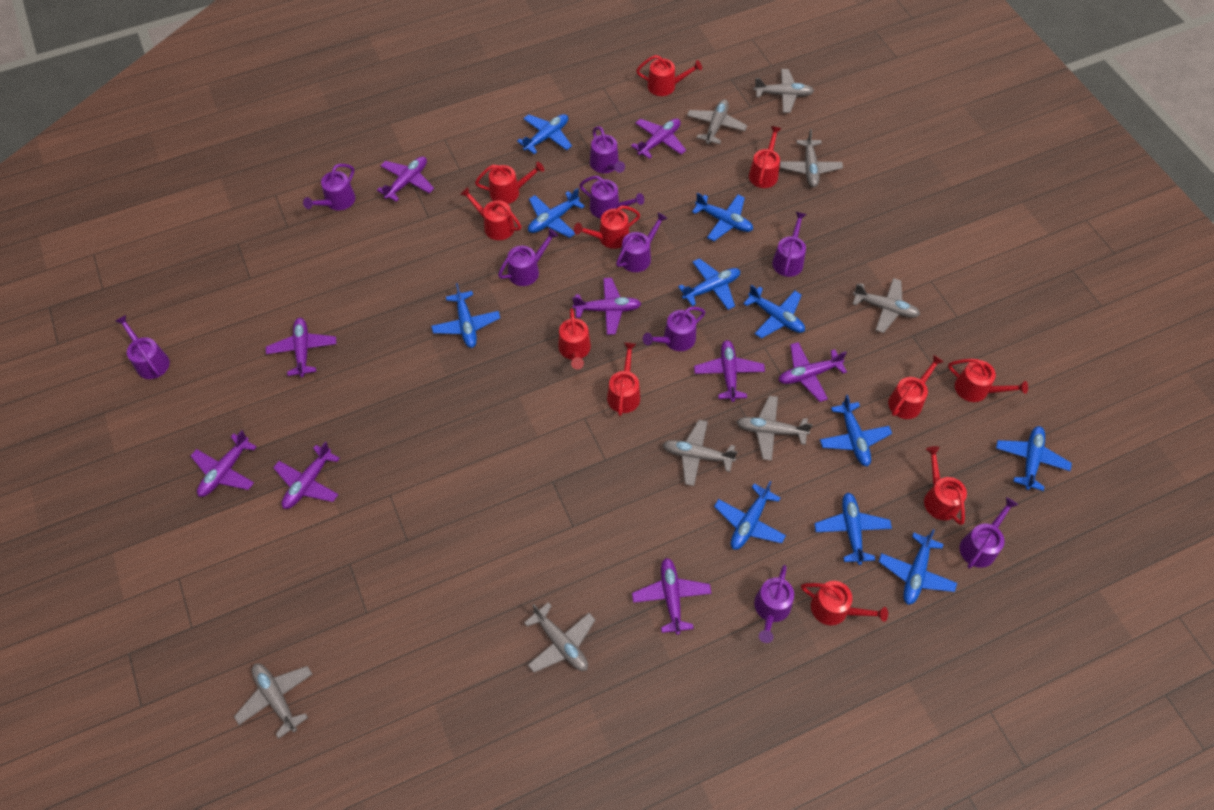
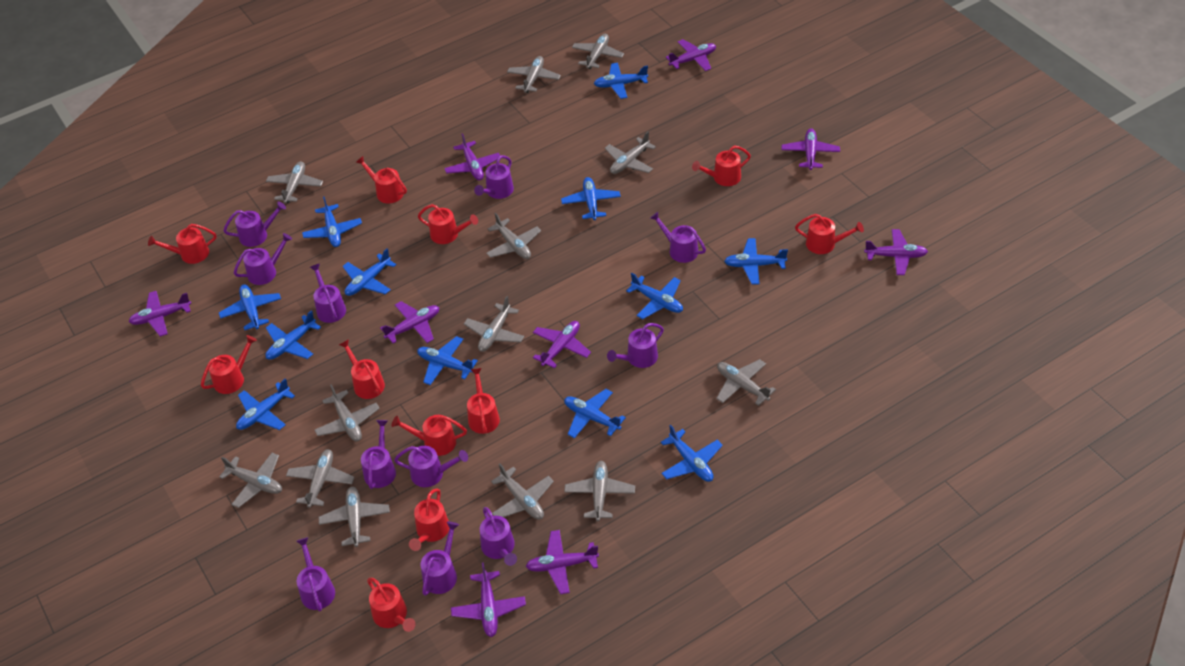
blue plane: 11 -> 12
grey plane: 8 -> 13
purple watering can: 10 -> 11

